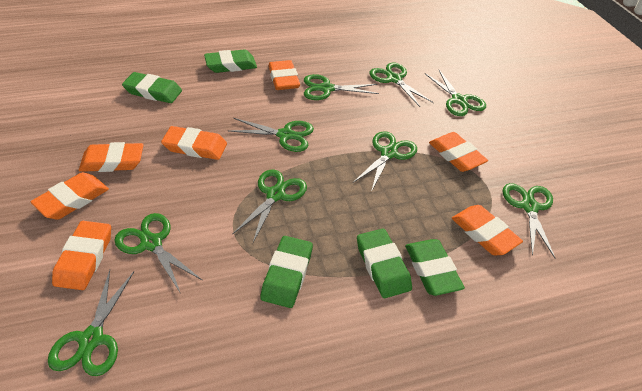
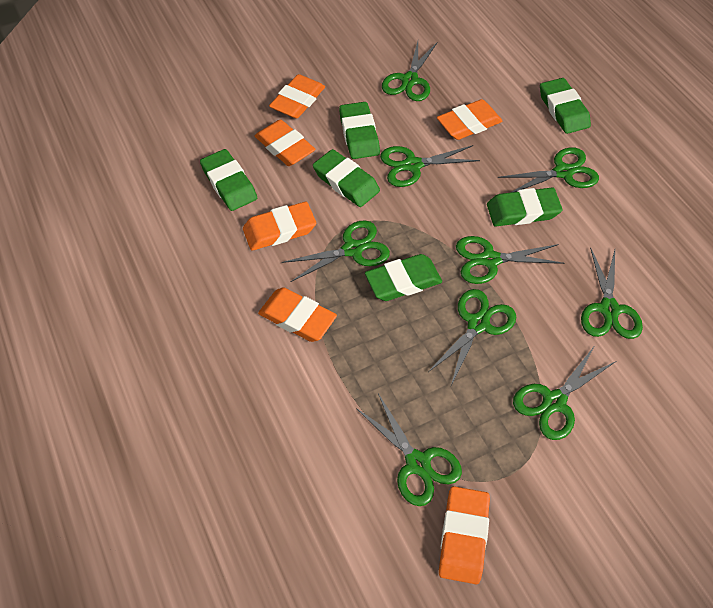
green eraser: 5 -> 6
orange eraser: 7 -> 6

